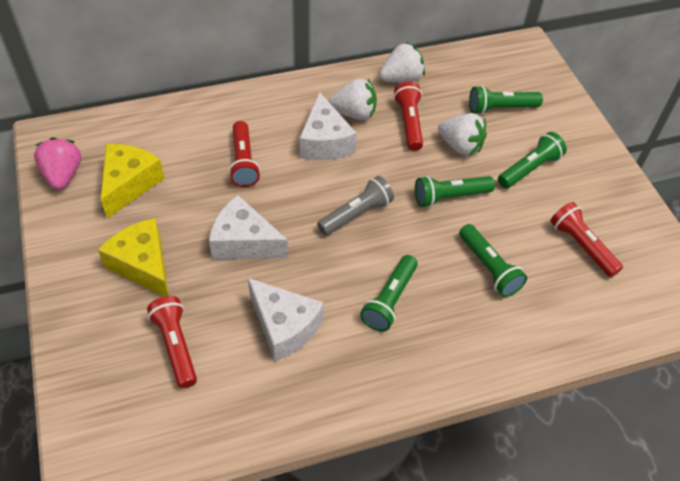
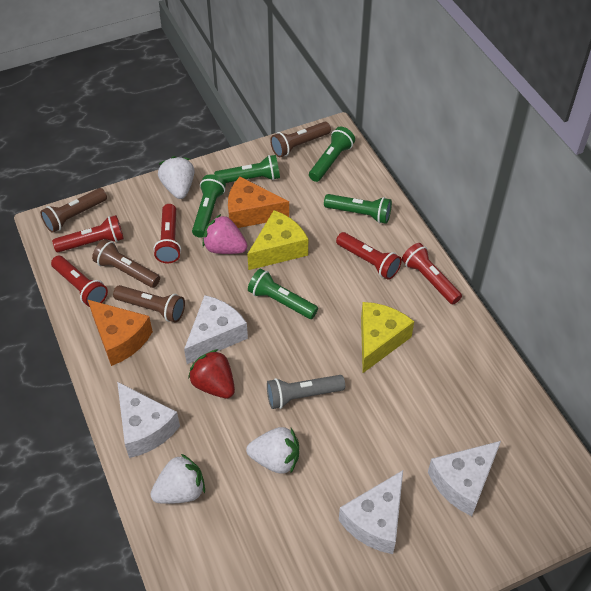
brown flashlight: 0 -> 4
orange cheese: 0 -> 2
red flashlight: 4 -> 5
red strawberry: 0 -> 1
white cheese: 3 -> 4

